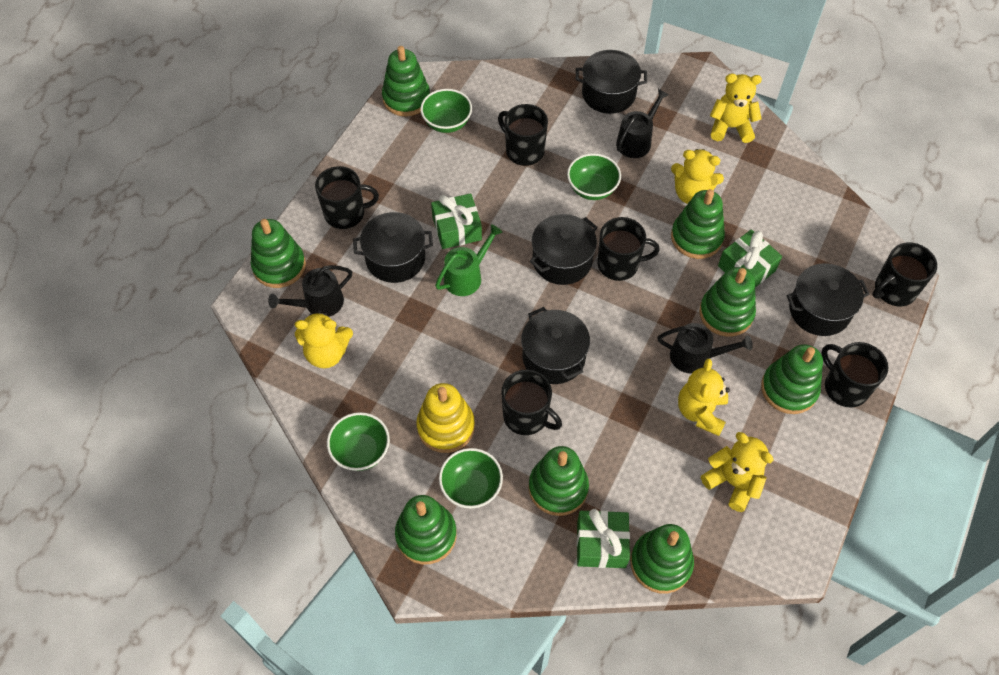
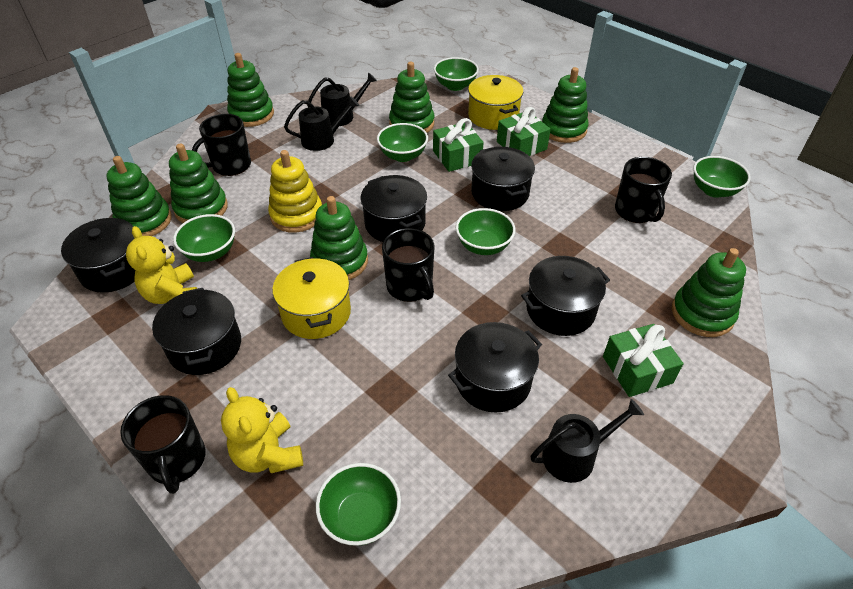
black mug: 6 -> 4
black pot: 5 -> 6
green bowl: 4 -> 6
green stacking toy: 8 -> 7
green watering can: 1 -> 0
yellow pot: 0 -> 2
yellow teddy bear: 5 -> 2

